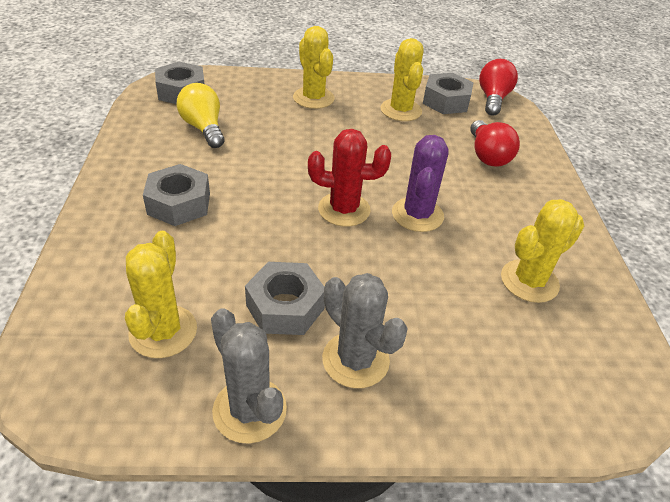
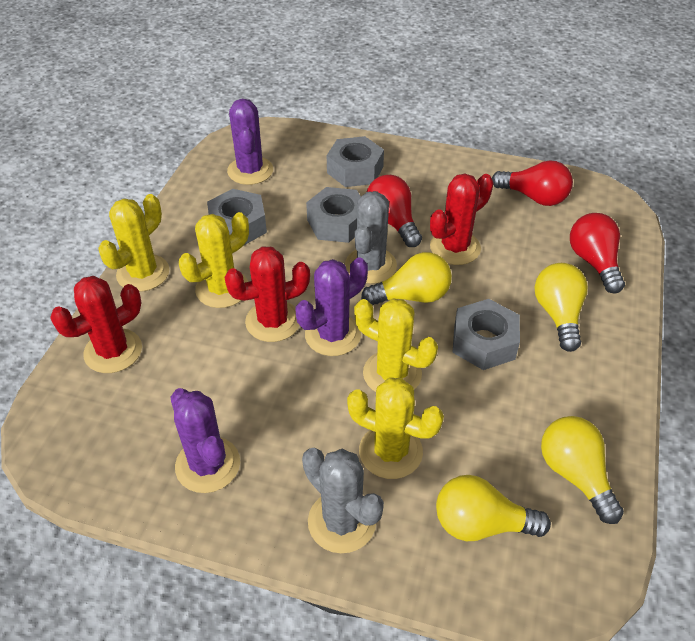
purple cactus: 1 -> 3
red cactus: 1 -> 3
red light bulb: 2 -> 3
yellow light bulb: 1 -> 4

